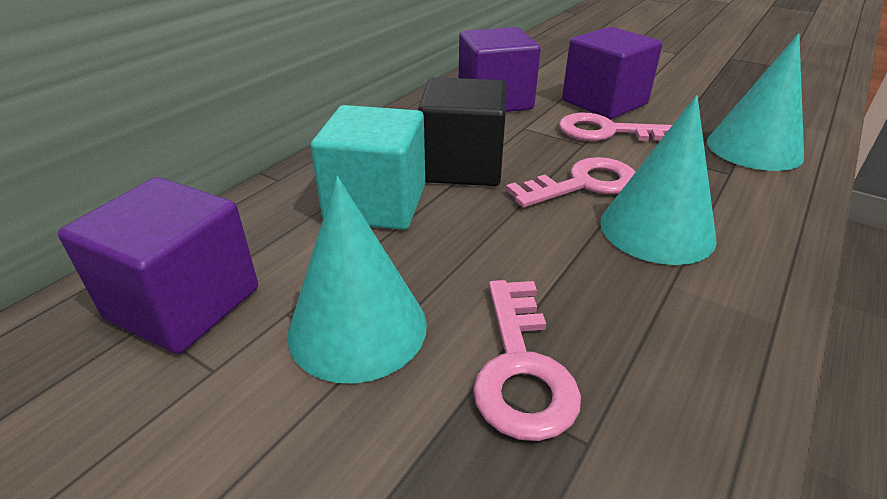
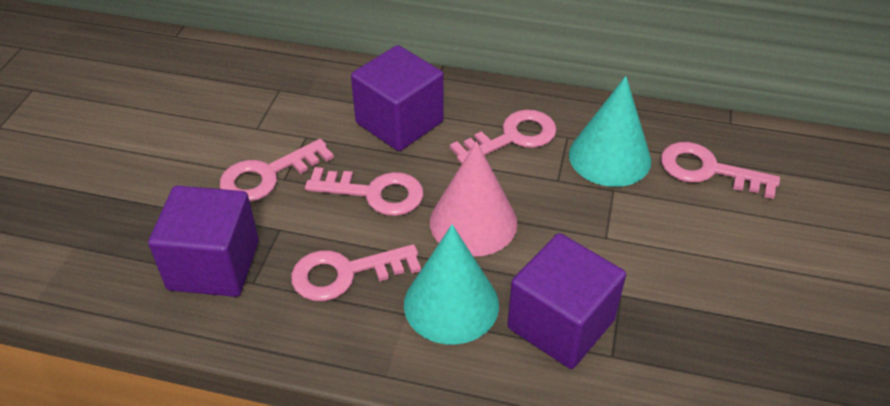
black cube: 1 -> 0
pink cone: 0 -> 1
pink key: 3 -> 5
turquoise cone: 3 -> 2
turquoise cube: 1 -> 0

